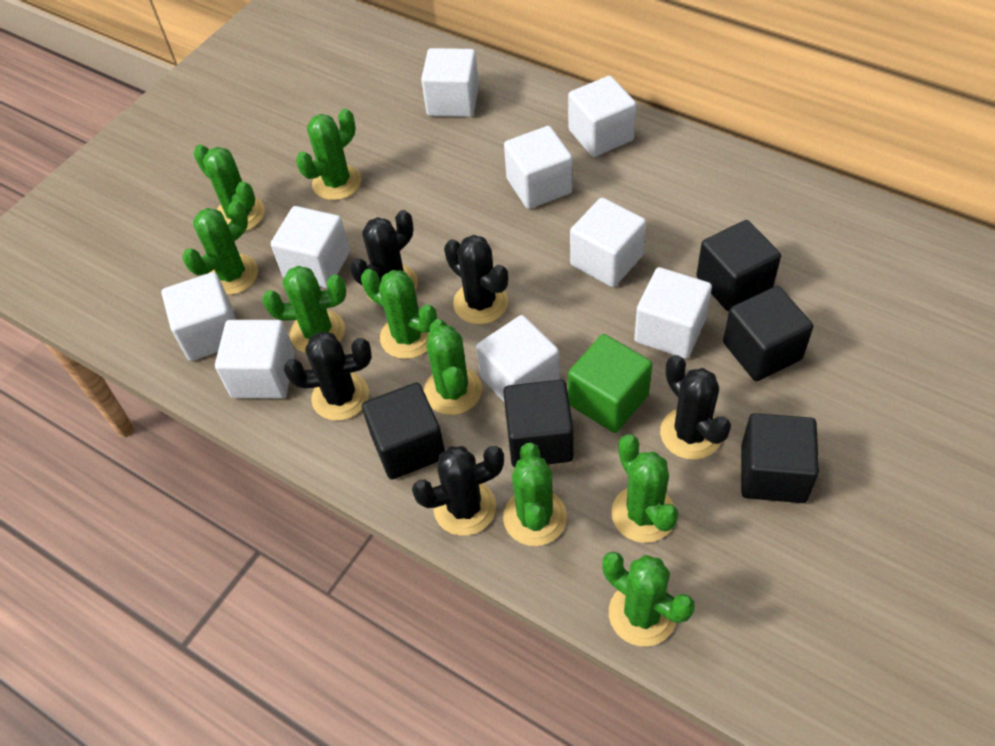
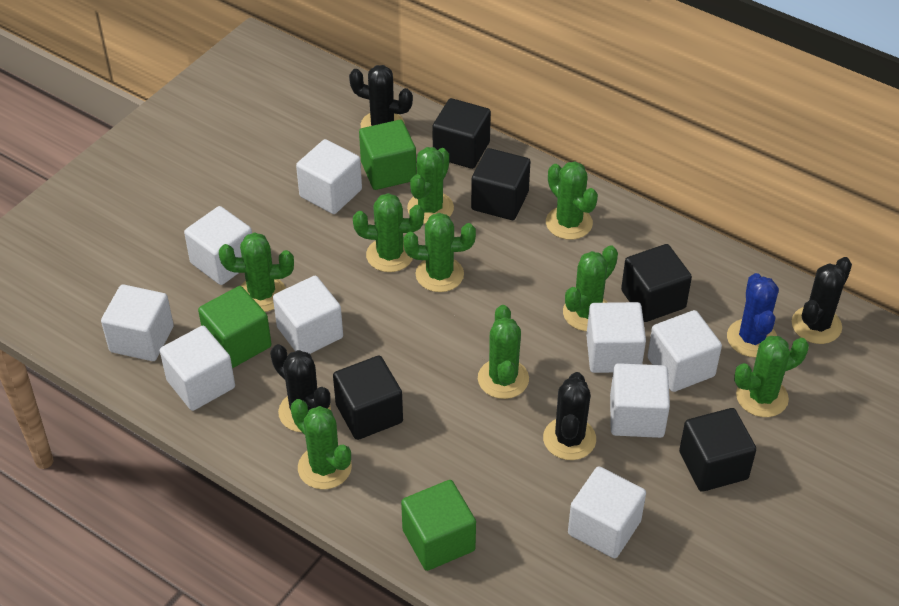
black cactus: 5 -> 4
blue cactus: 0 -> 1
green cube: 1 -> 3

